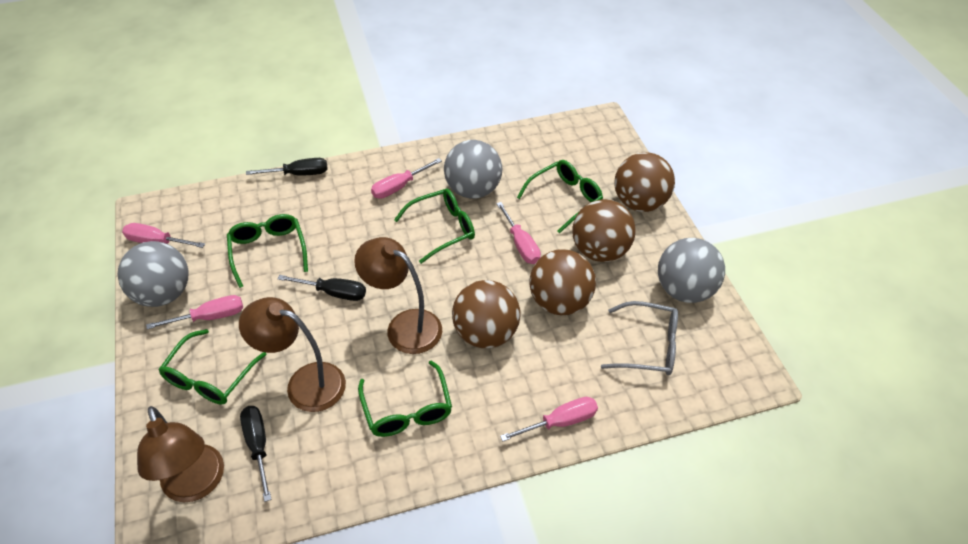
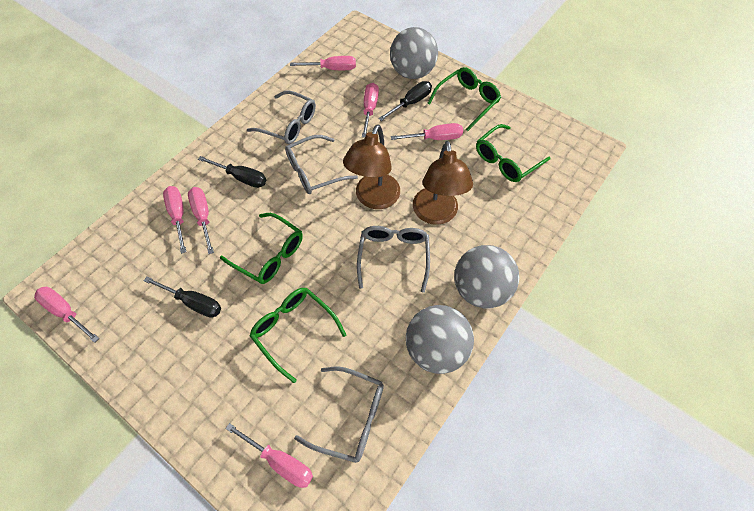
brown ball: 4 -> 0
brown lamp: 3 -> 2
green glasses: 5 -> 4
grey glasses: 1 -> 4
pink screwdriver: 5 -> 7

